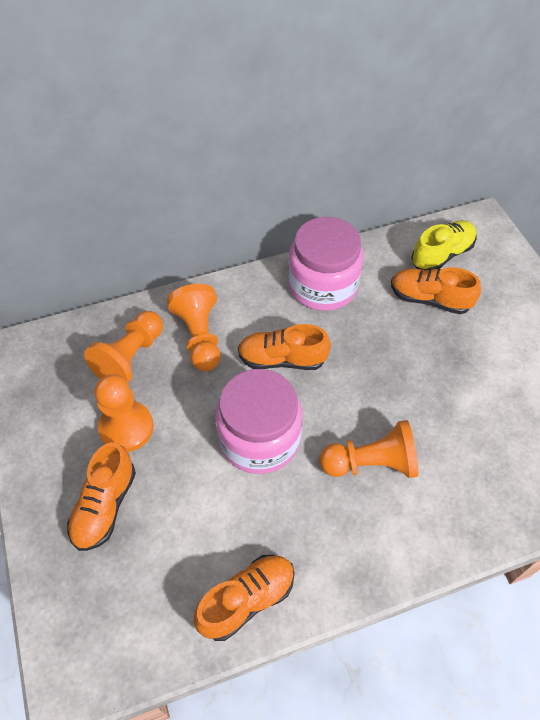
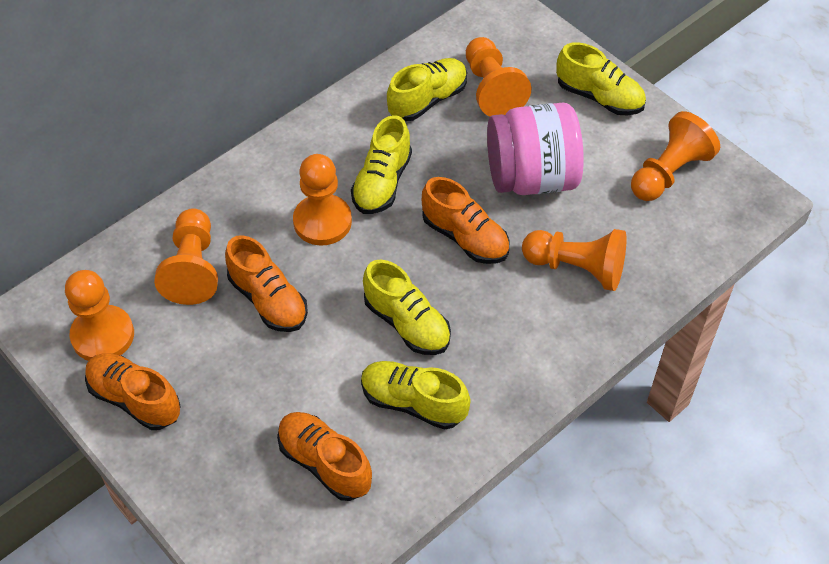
orange pawn: 4 -> 6
pink jar: 2 -> 1
yellow shoe: 1 -> 5

